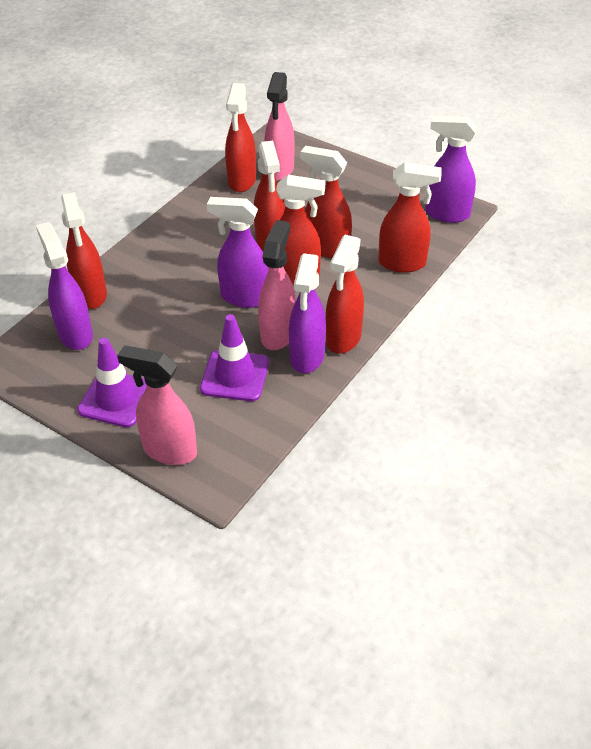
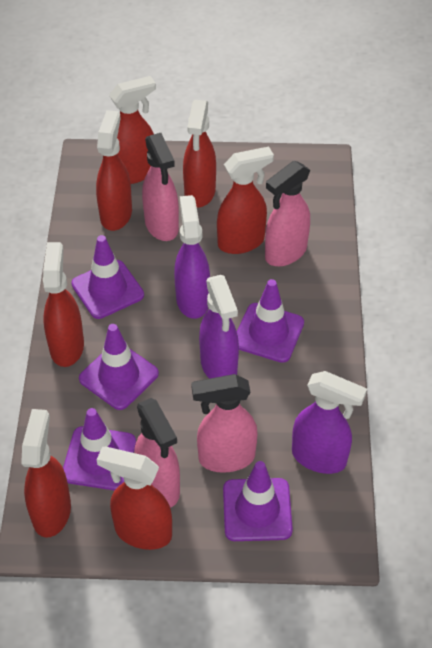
pink spray bottle: 3 -> 4
purple spray bottle: 4 -> 3
purple traffic cone: 2 -> 5

